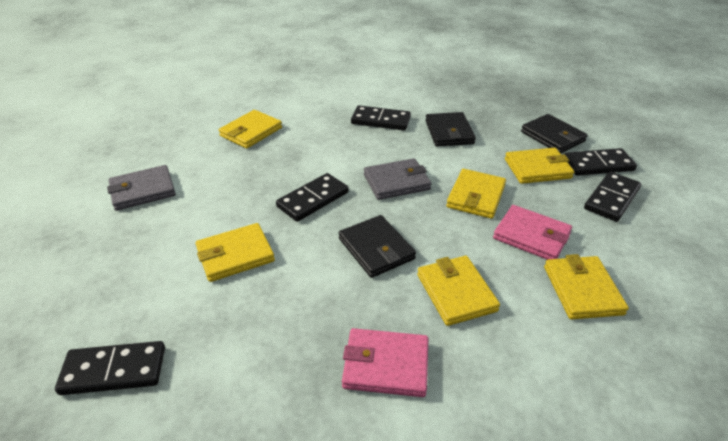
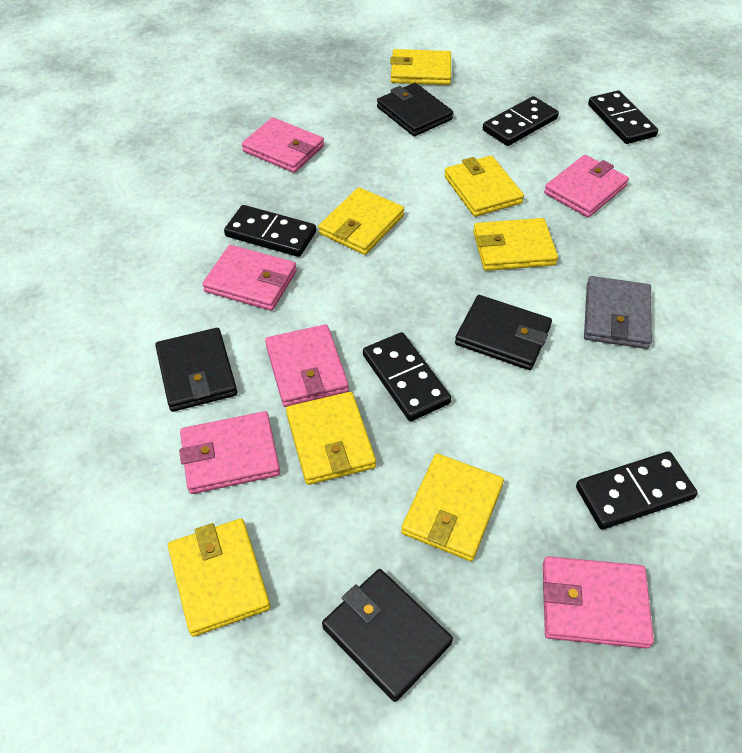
black wallet: 3 -> 4
grey wallet: 2 -> 1
pink wallet: 2 -> 6
yellow wallet: 6 -> 7

